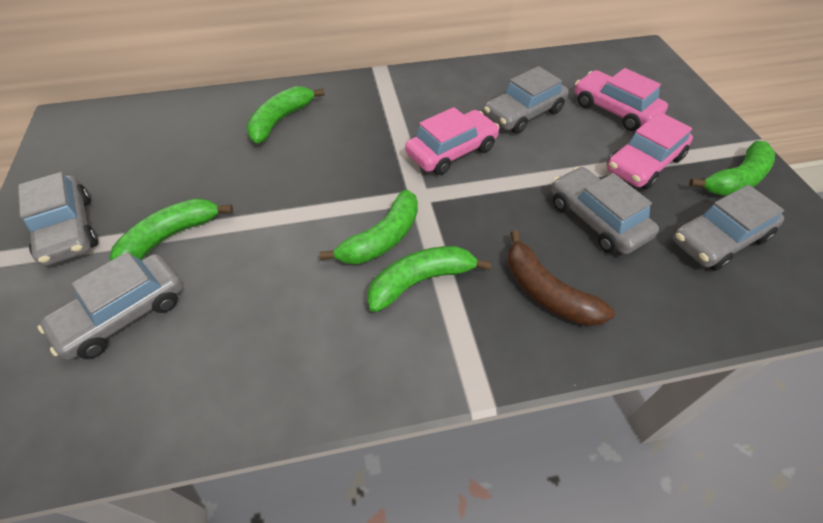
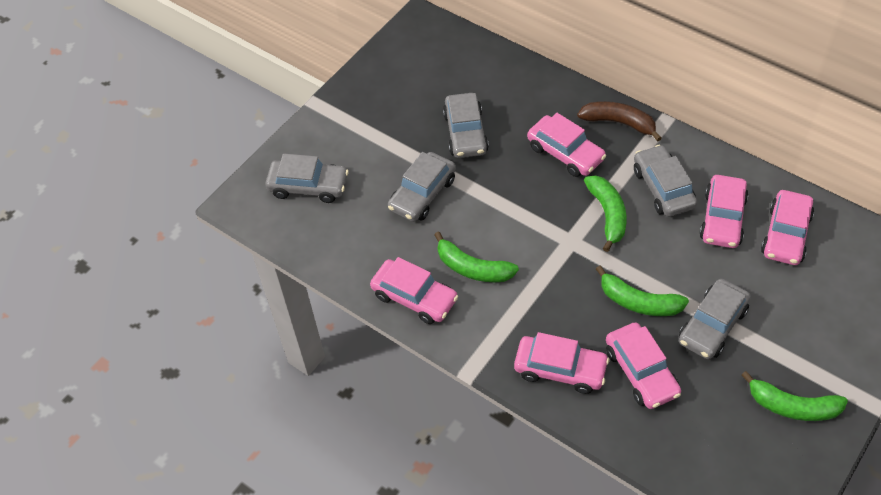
green banana: 5 -> 4
pink car: 3 -> 6

